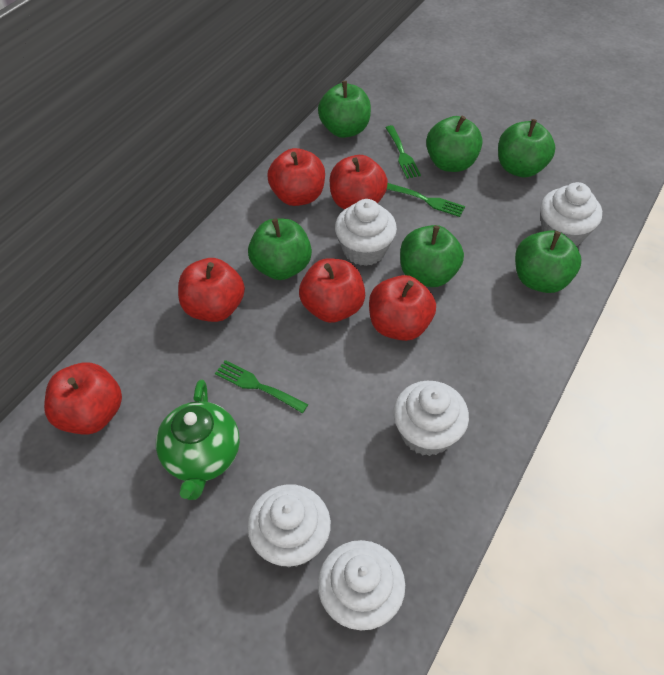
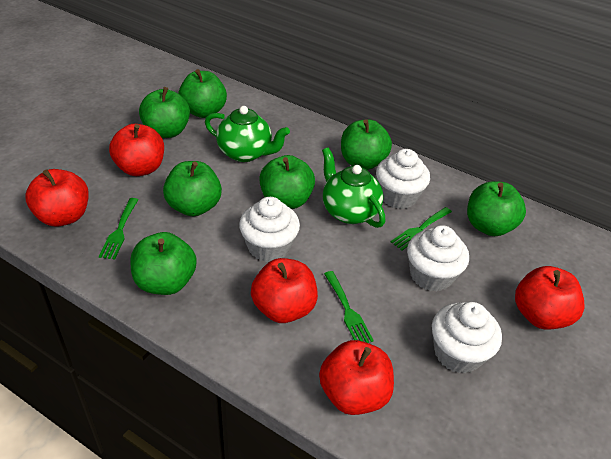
green apple: 6 -> 7
green teapot: 1 -> 2
red apple: 6 -> 5
white cupcake: 5 -> 4

